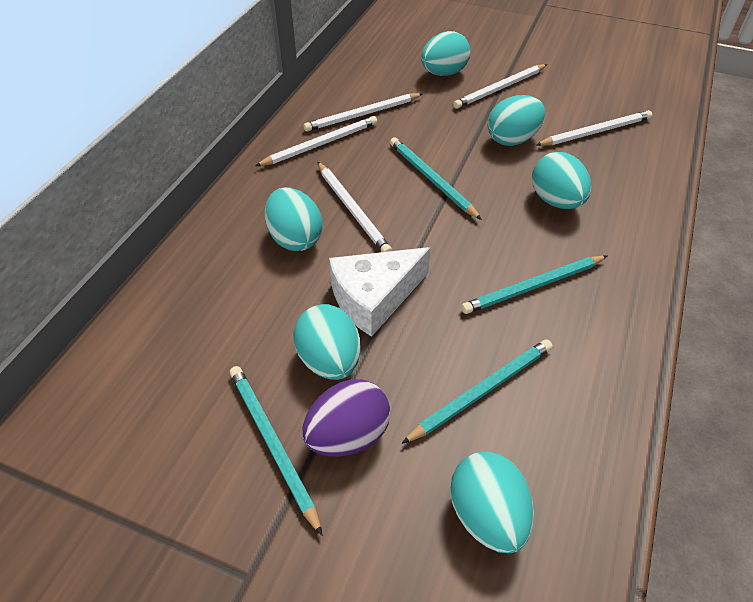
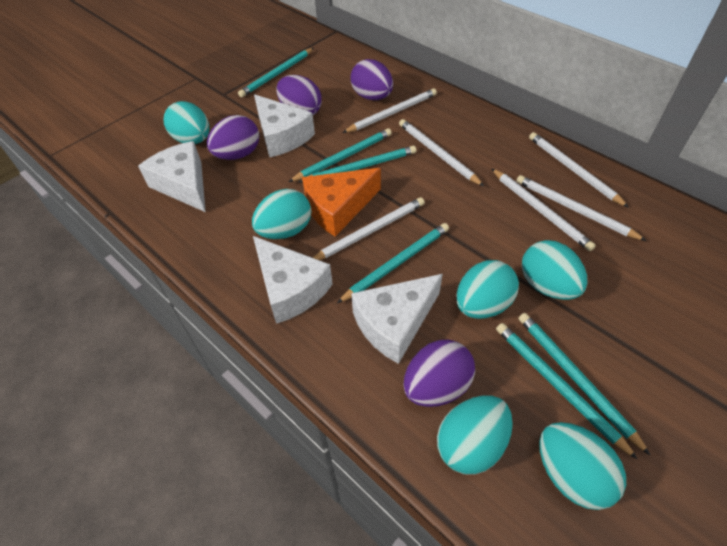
orange cheese: 0 -> 1
purple egg: 1 -> 4
turquoise pencil: 4 -> 6
white cheese: 1 -> 4
white pencil: 5 -> 6

